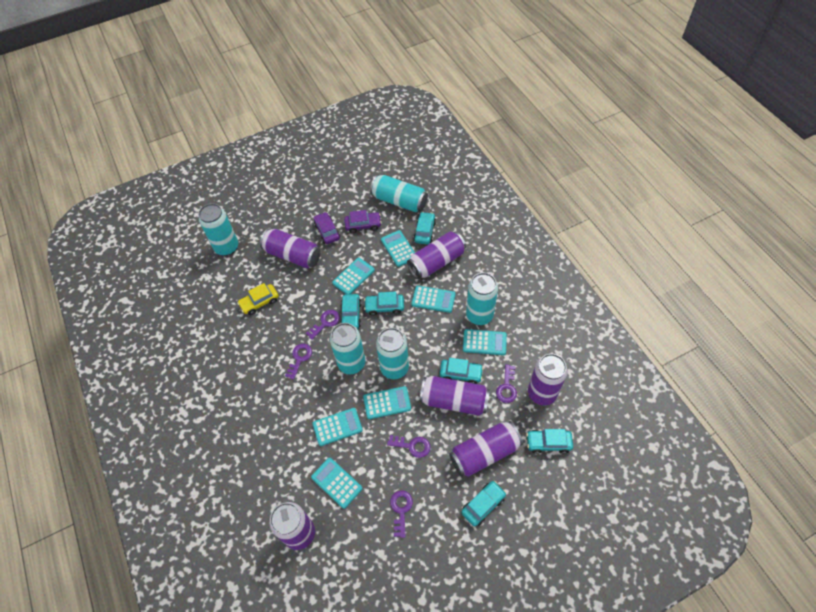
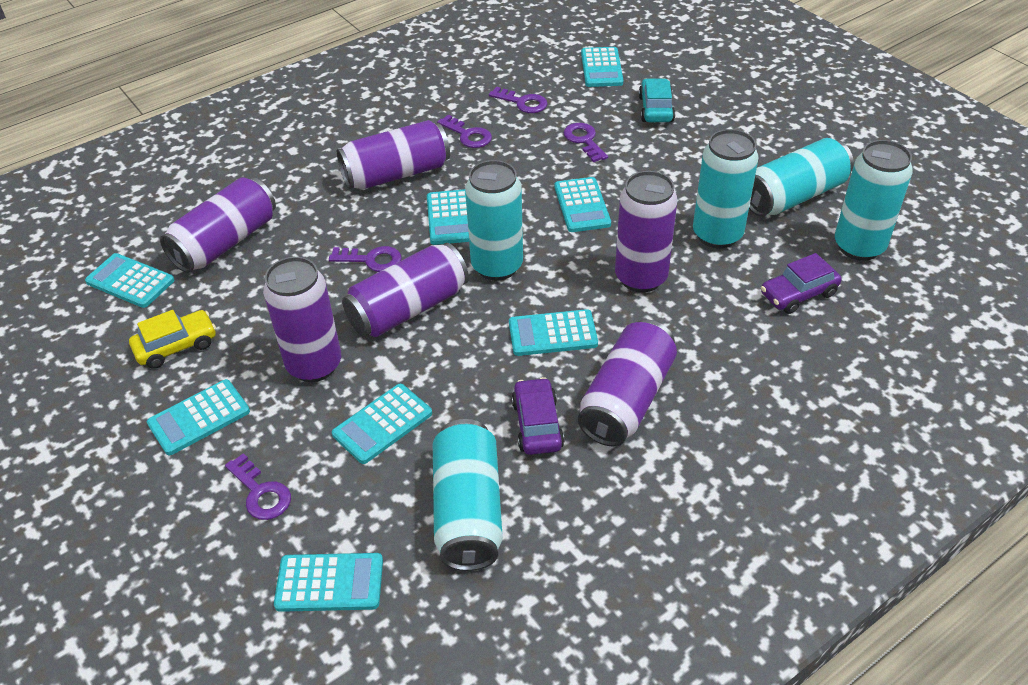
turquoise calculator: 7 -> 8
turquoise car: 6 -> 1

